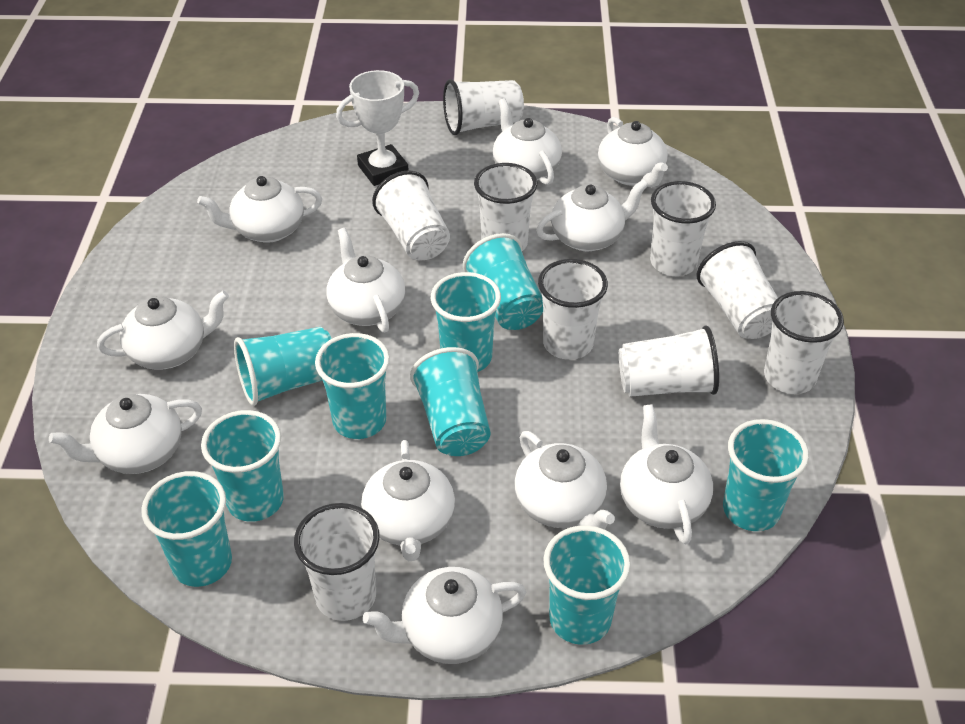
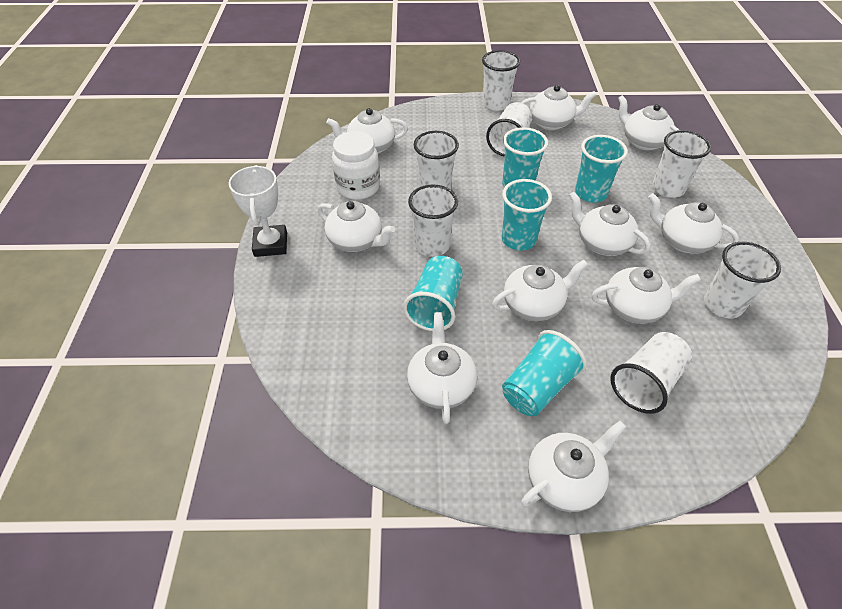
turquoise cup: 9 -> 5
white cup: 9 -> 7
white jar: 0 -> 1
white teapot: 11 -> 10

